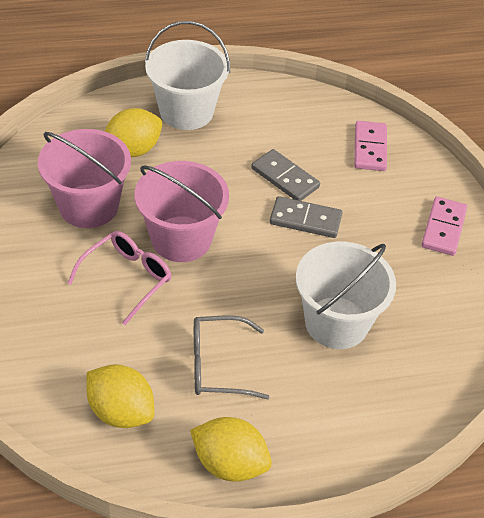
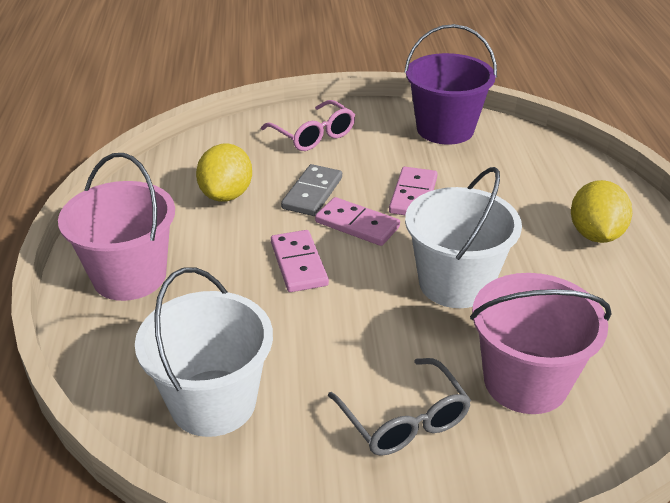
grey domino: 2 -> 1
pink domino: 2 -> 3
purple bucket: 0 -> 1
yellow lemon: 3 -> 2

